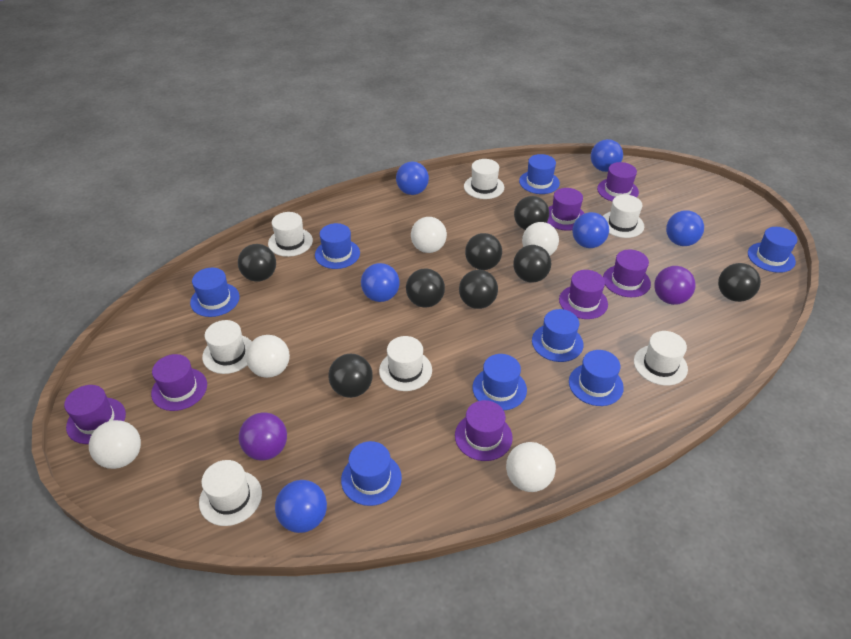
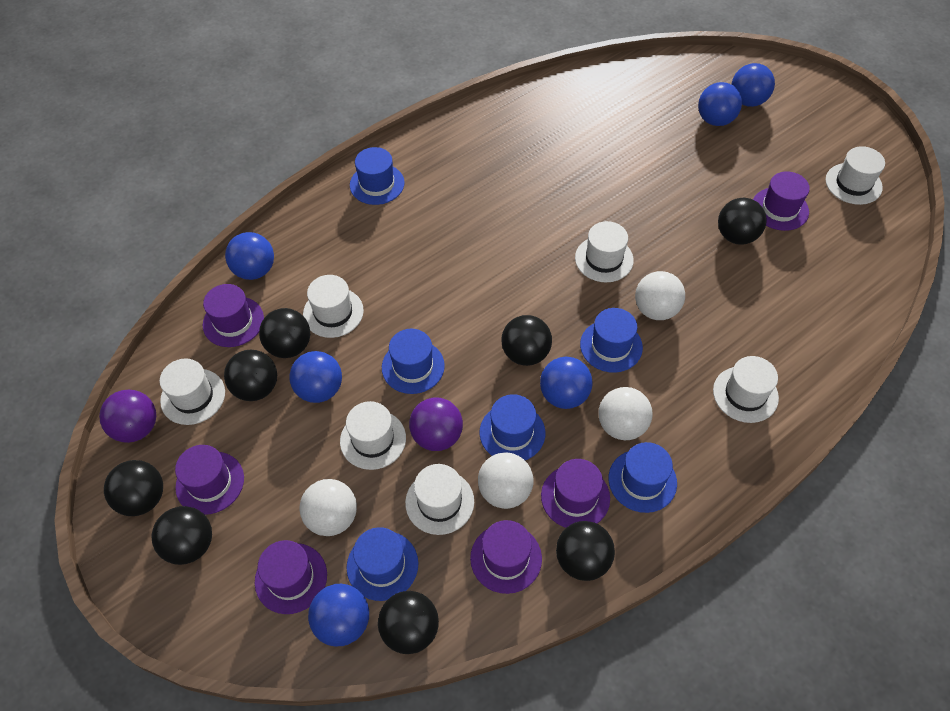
blue hat: 8 -> 6
purple hat: 7 -> 6
white ball: 5 -> 4

